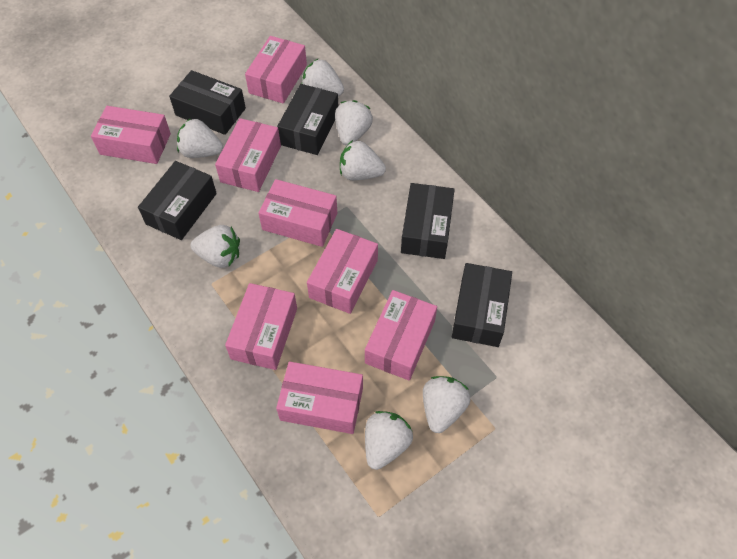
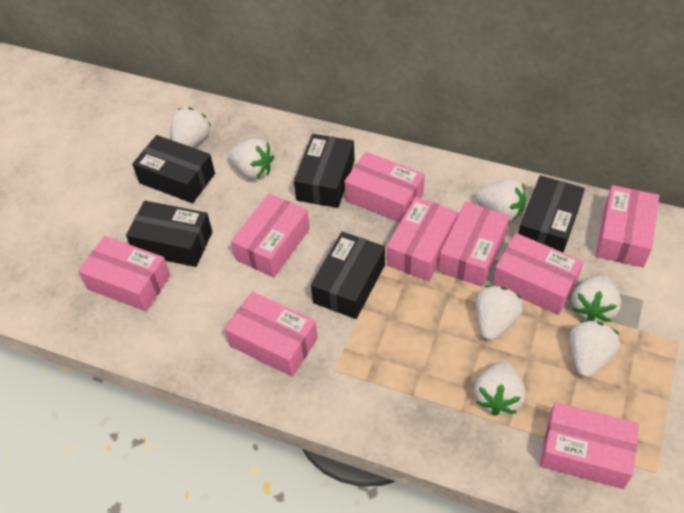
pink box: 8 -> 9

